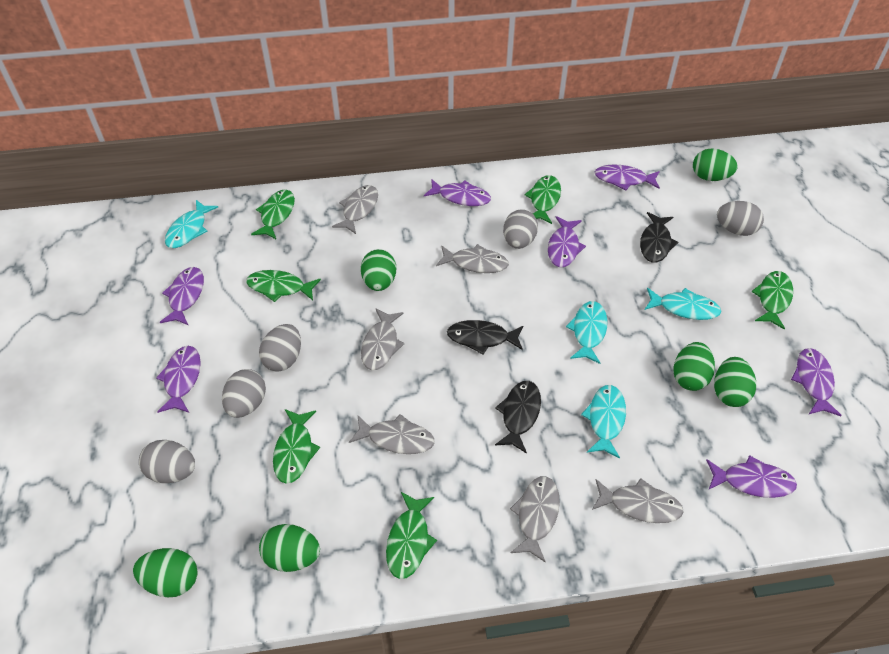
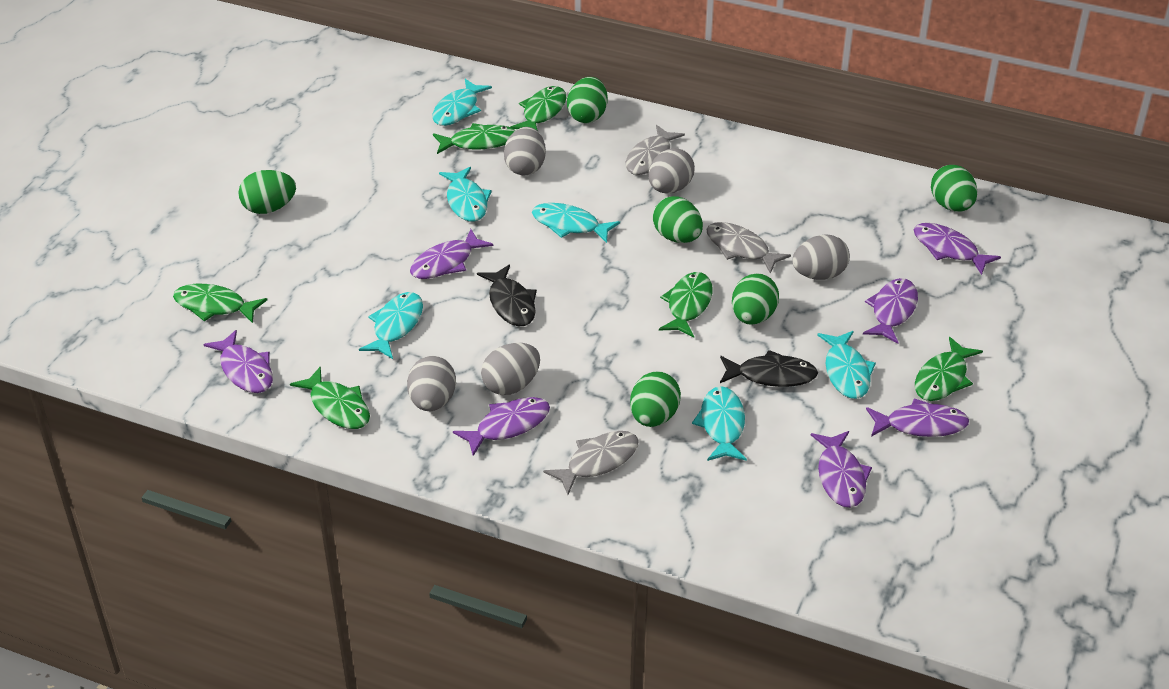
black fish: 3 -> 2
grey fish: 6 -> 3
turquoise fish: 4 -> 6

